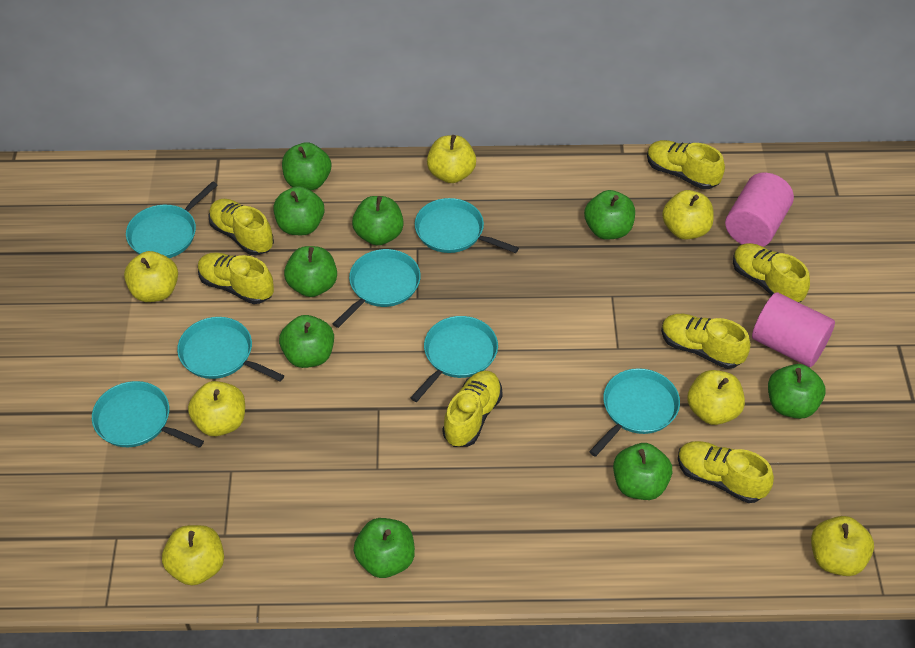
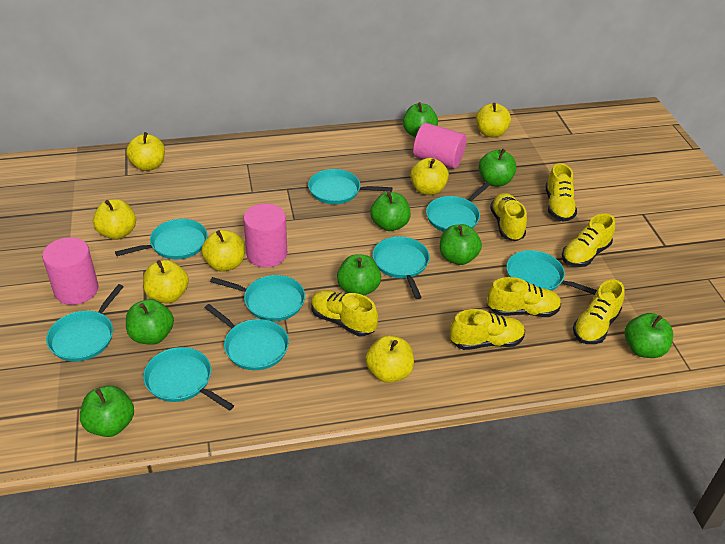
green apple: 9 -> 8
pink cylinder: 2 -> 3
turquoise pan: 7 -> 9

